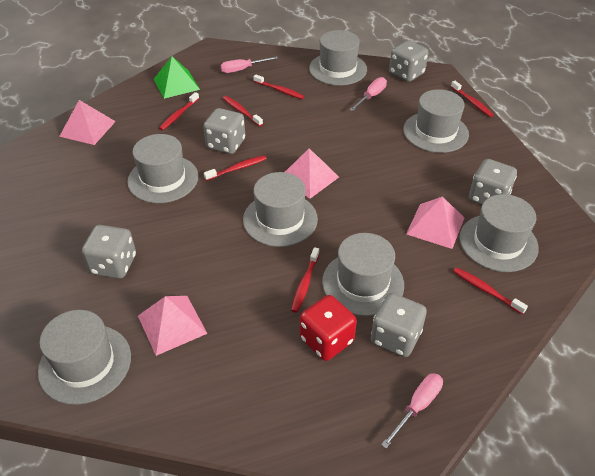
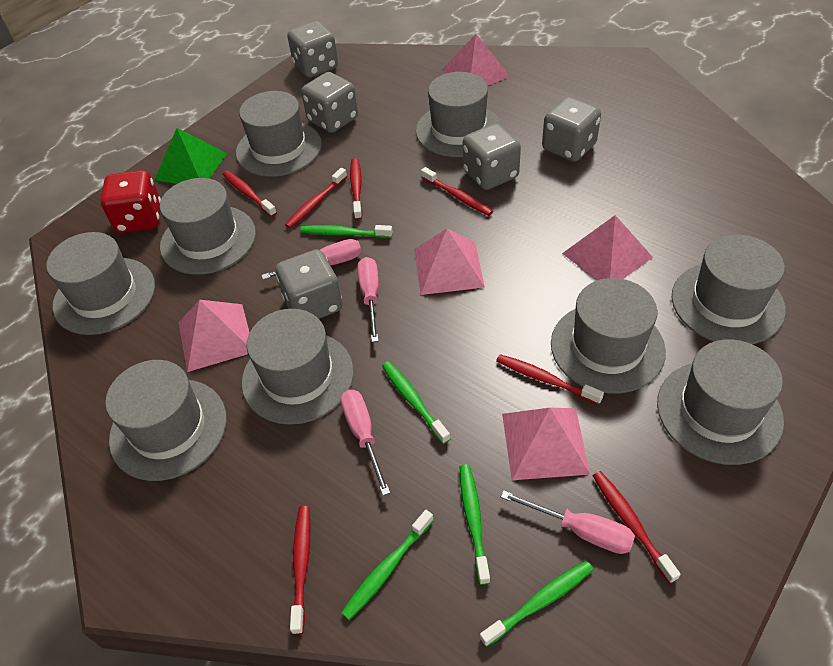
green toothbrush: 0 -> 5
grey hat: 7 -> 9
pink pyramid: 4 -> 5
pink screwdriver: 3 -> 4

